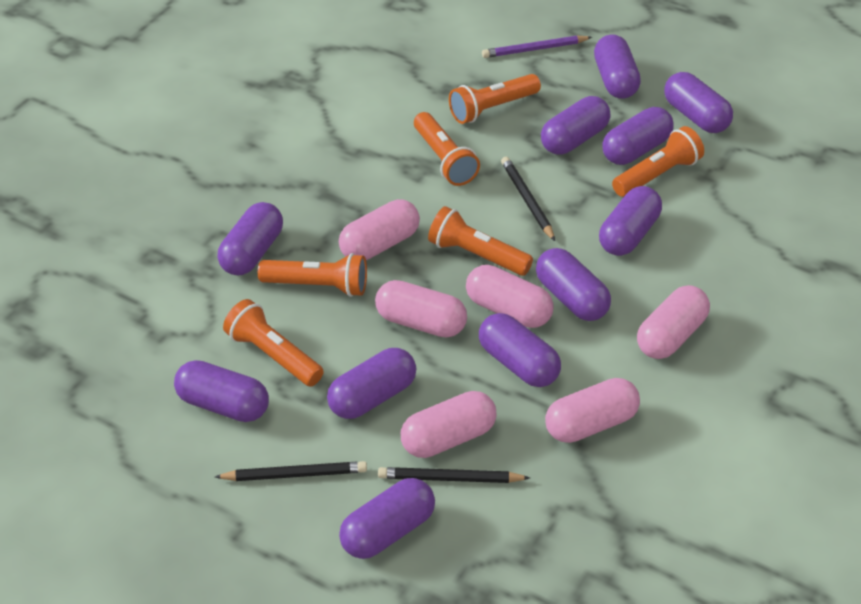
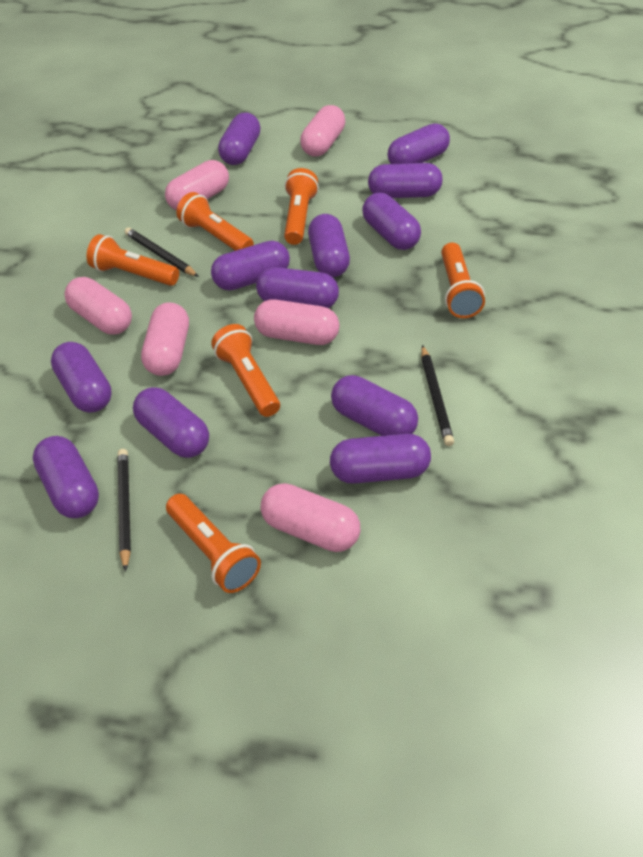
purple capsule: 11 -> 12
purple pencil: 1 -> 0

